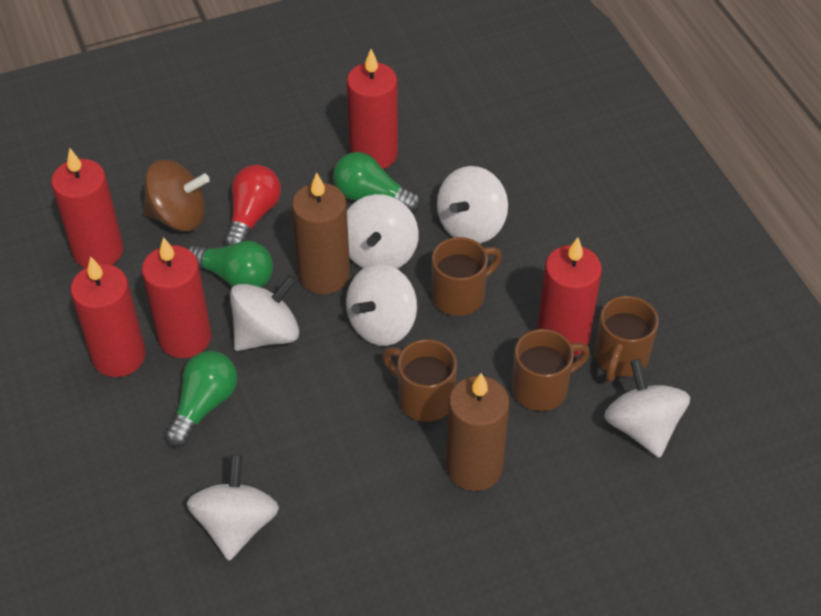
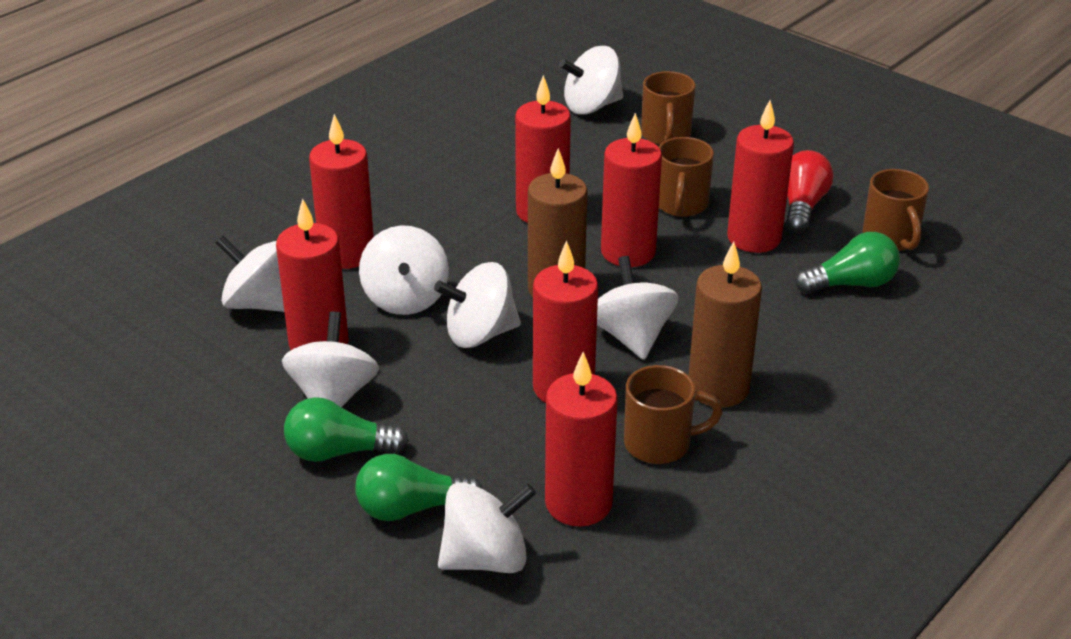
brown spinning top: 1 -> 0
red candle: 5 -> 7
white spinning top: 6 -> 7

